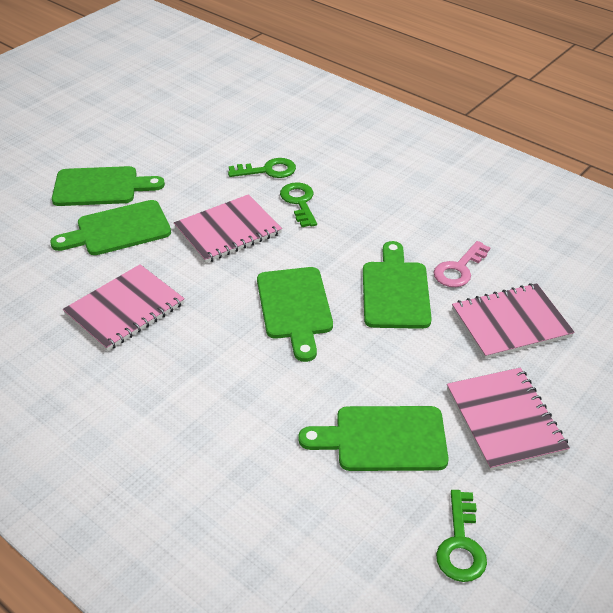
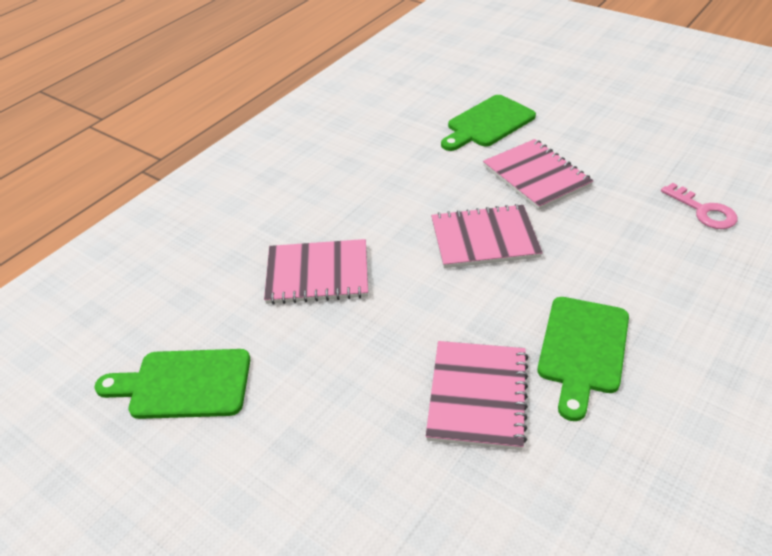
green cutting board: 5 -> 3
green key: 3 -> 0

